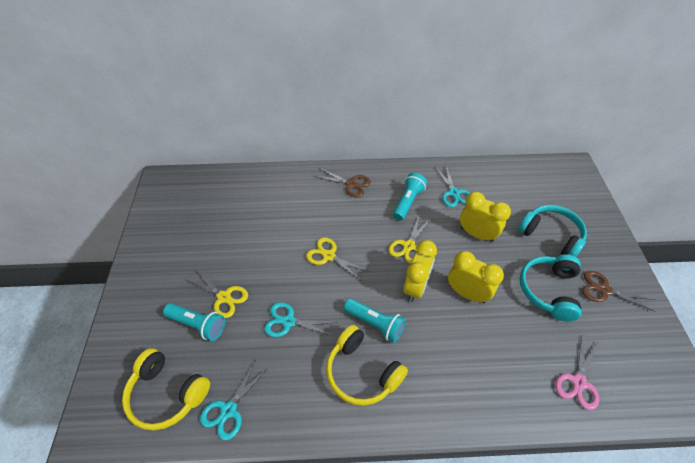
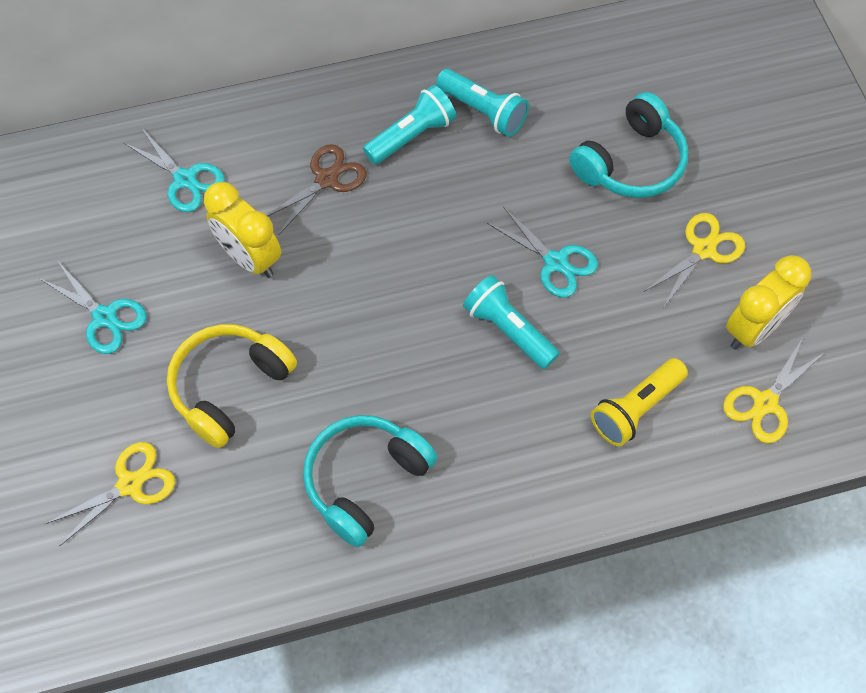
brown scissors: 2 -> 1
pink scissors: 1 -> 0
yellow clock: 3 -> 2
yellow flashlight: 0 -> 1
yellow headphones: 2 -> 1

